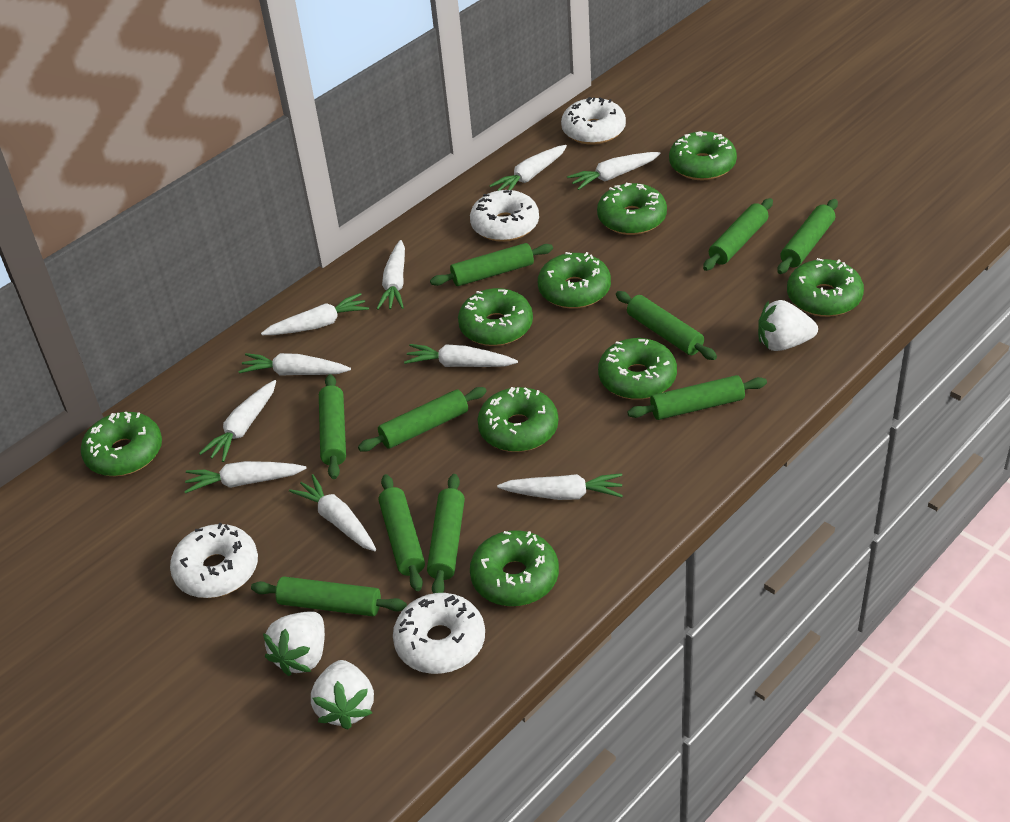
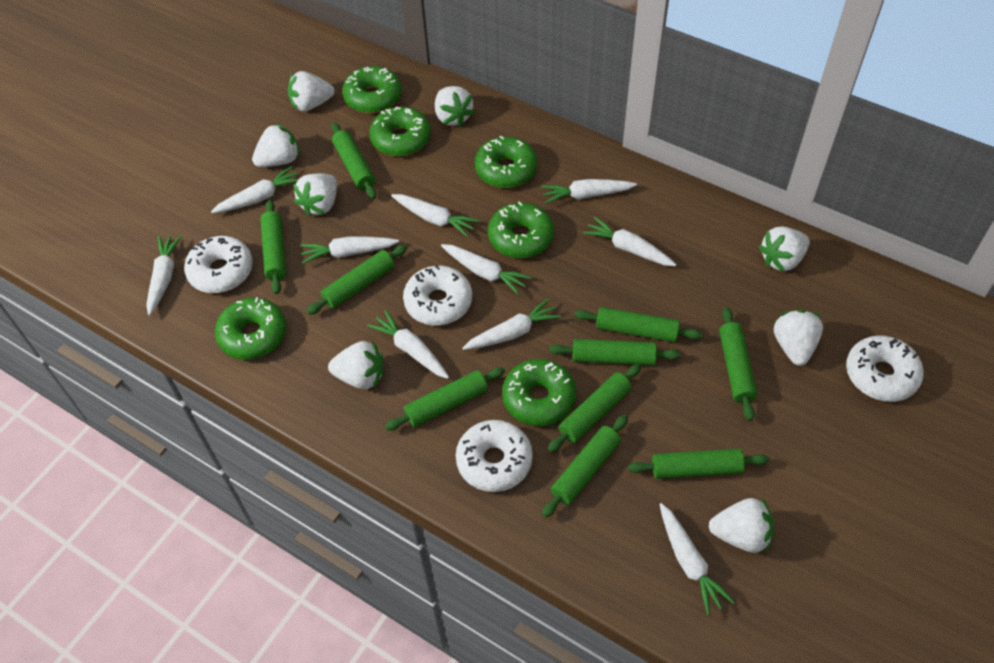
green donut: 9 -> 6
white strawberry: 3 -> 8

